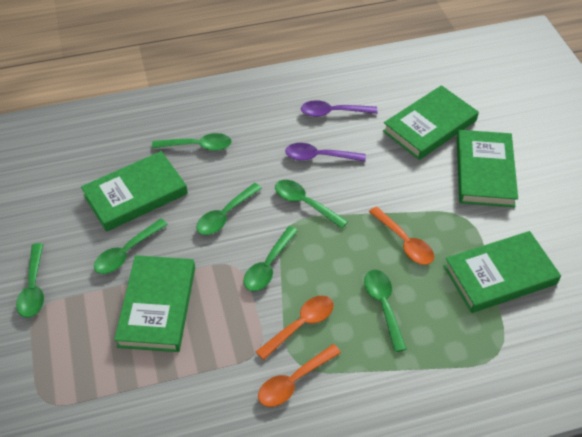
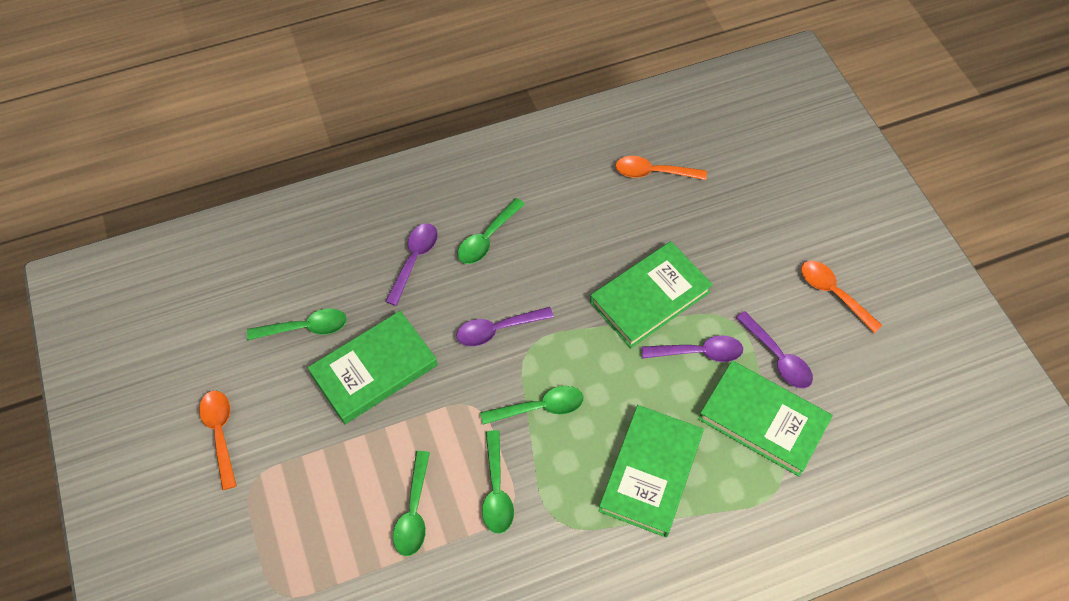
green book: 5 -> 4
green spoon: 7 -> 5
purple spoon: 2 -> 4

